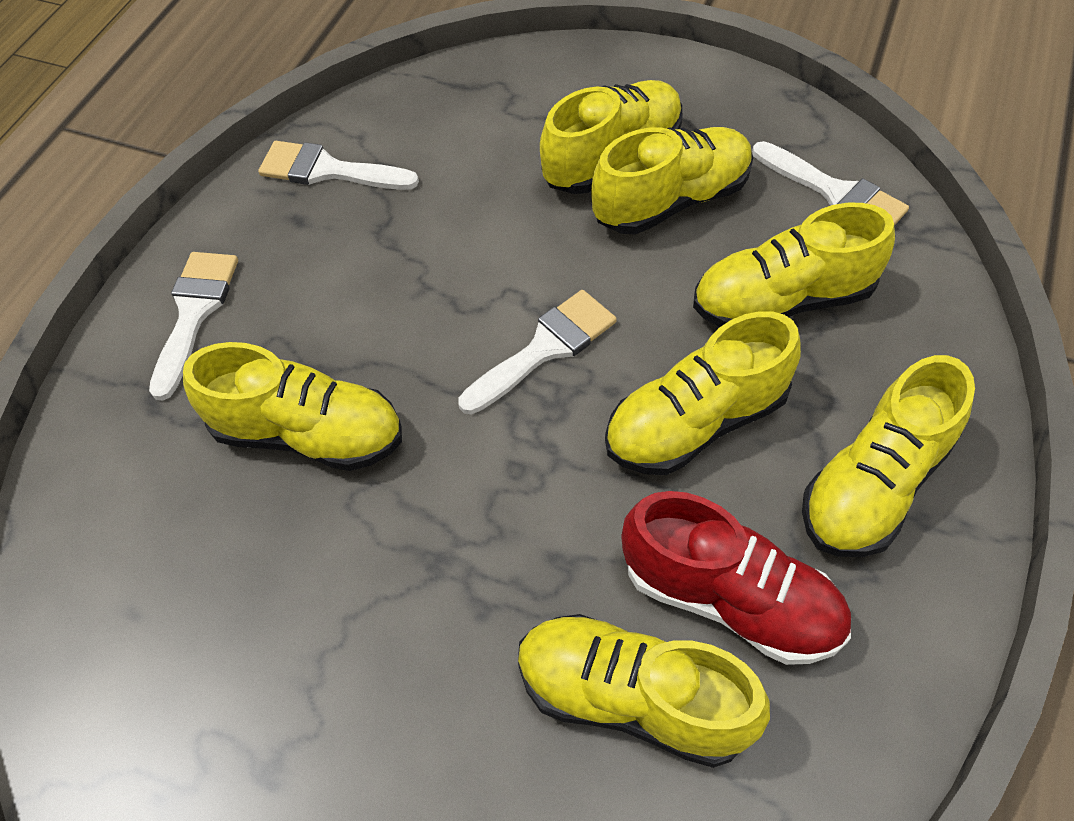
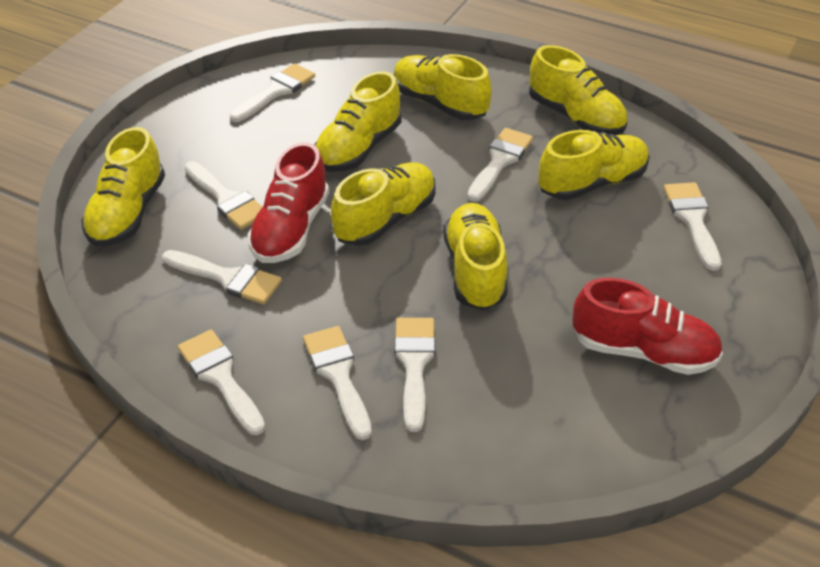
red shoe: 1 -> 2
white brush: 4 -> 8

